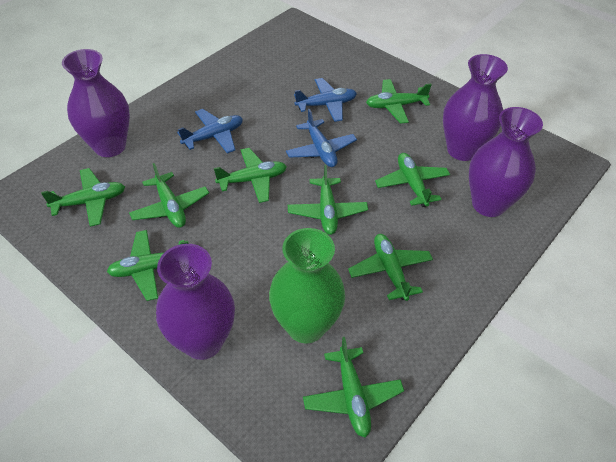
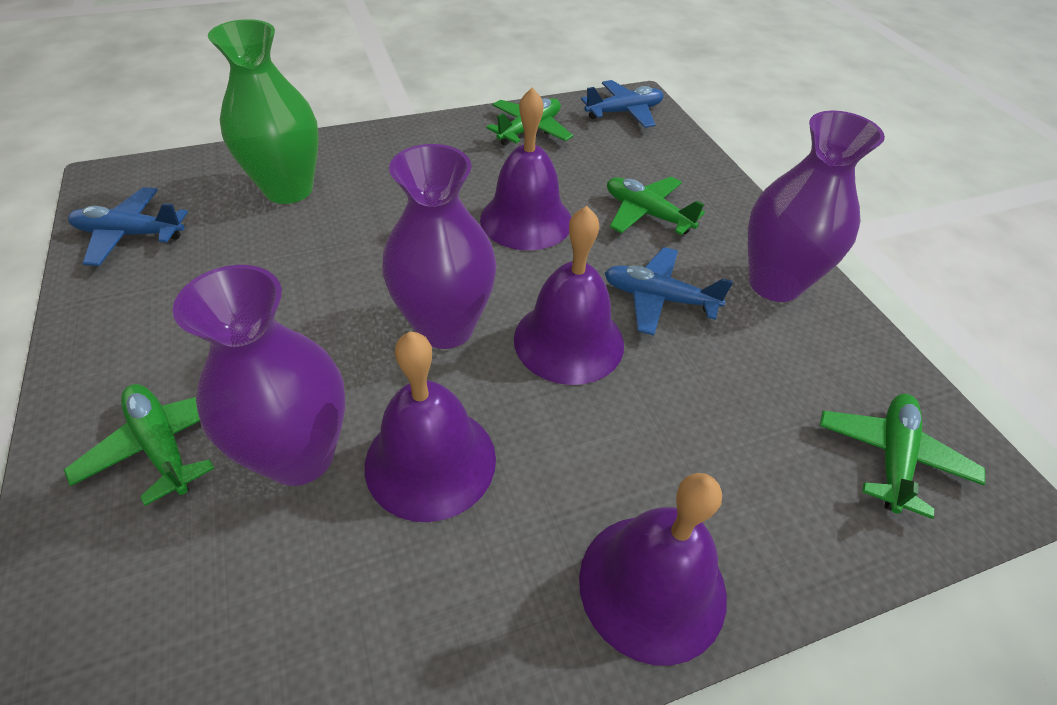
green plane: 9 -> 4
purple bell: 0 -> 4
purple vase: 4 -> 3

